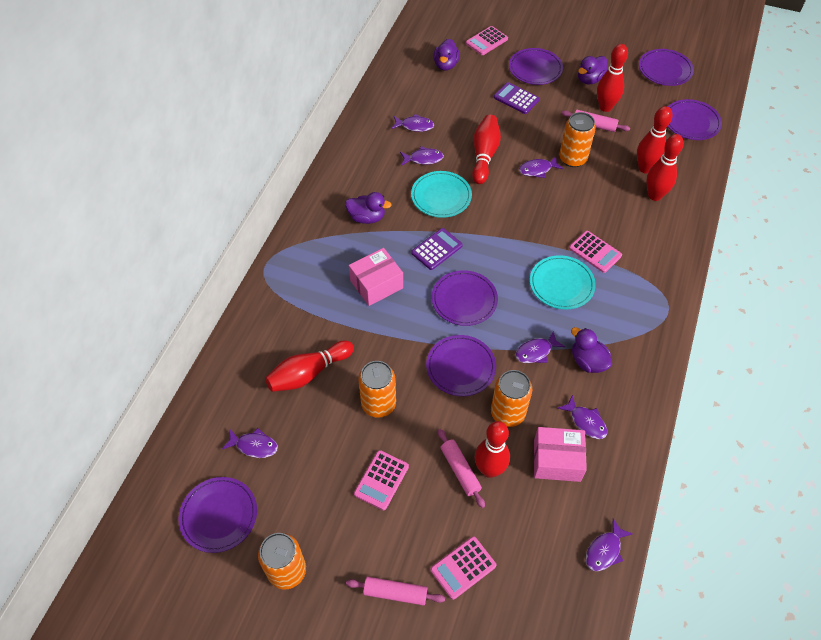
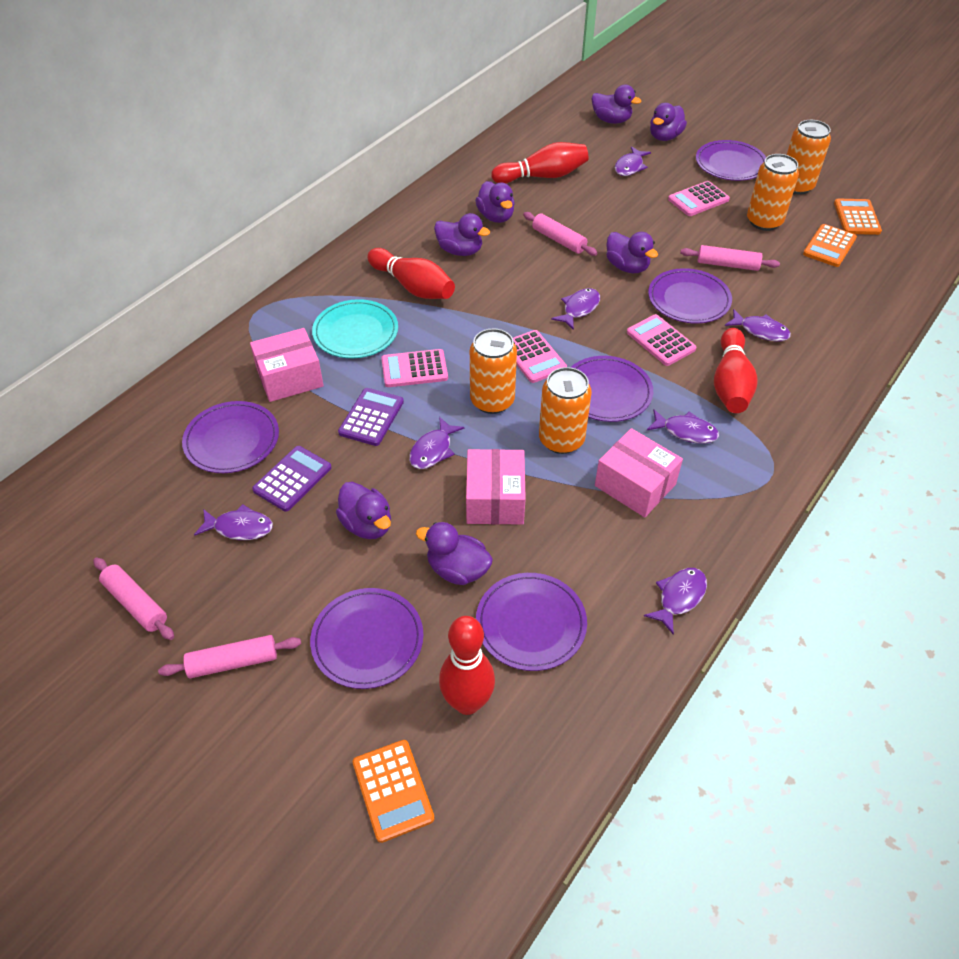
orange calculator: 0 -> 3
pink box: 2 -> 3
pink rolling pin: 3 -> 4
purple duck: 4 -> 7
red bowling pin: 6 -> 4
turquoise plate: 2 -> 1

